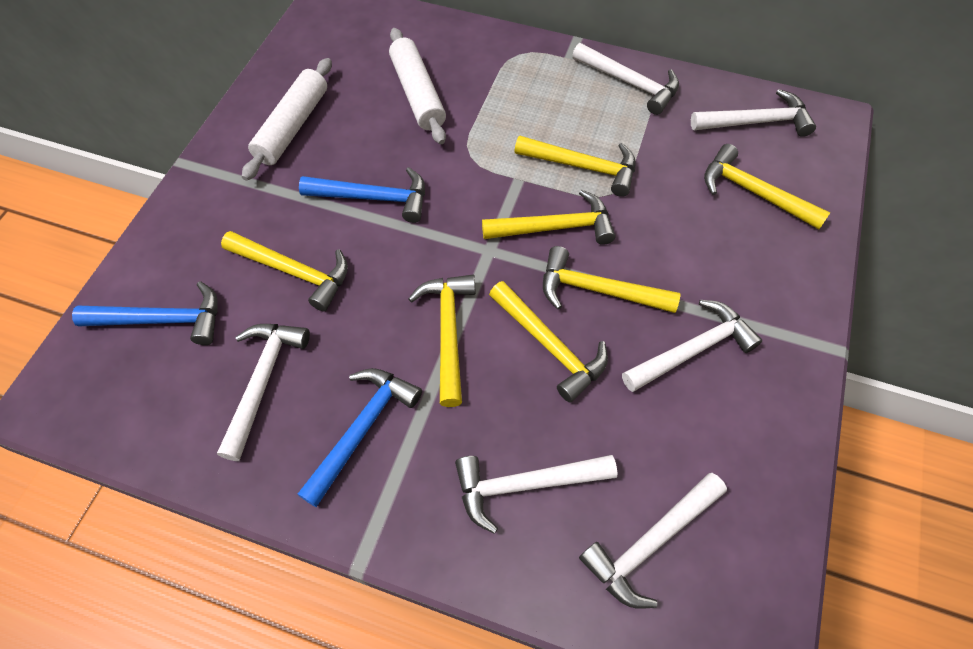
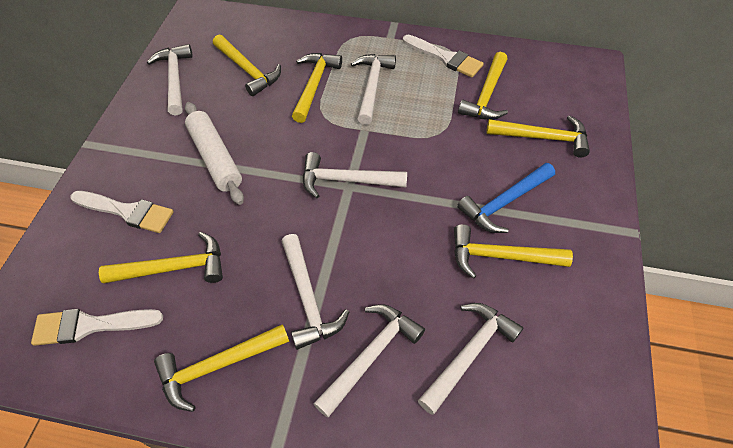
blue hammer: 3 -> 1
white brush: 0 -> 3
white rolling pin: 2 -> 1

